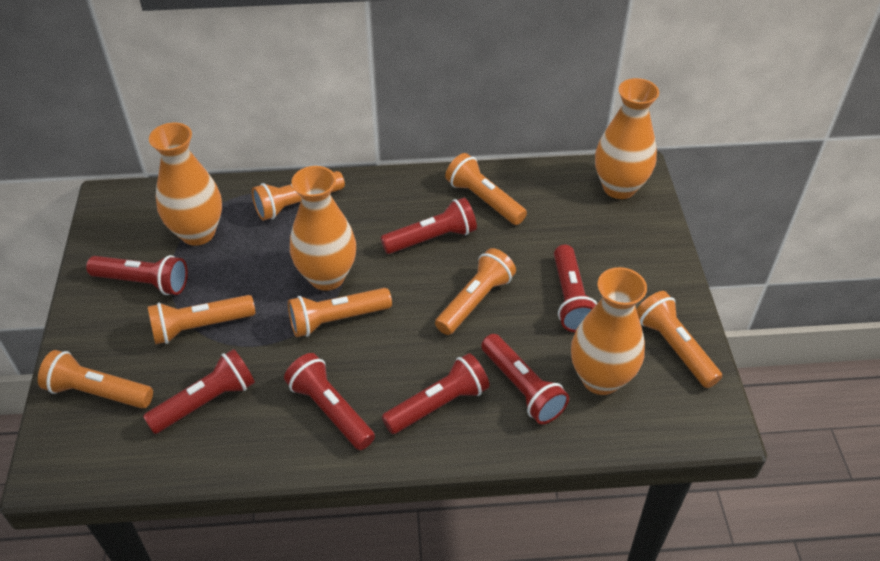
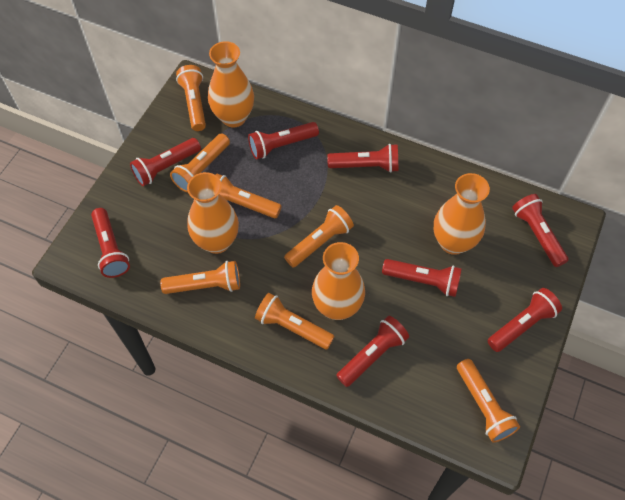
red flashlight: 7 -> 8

